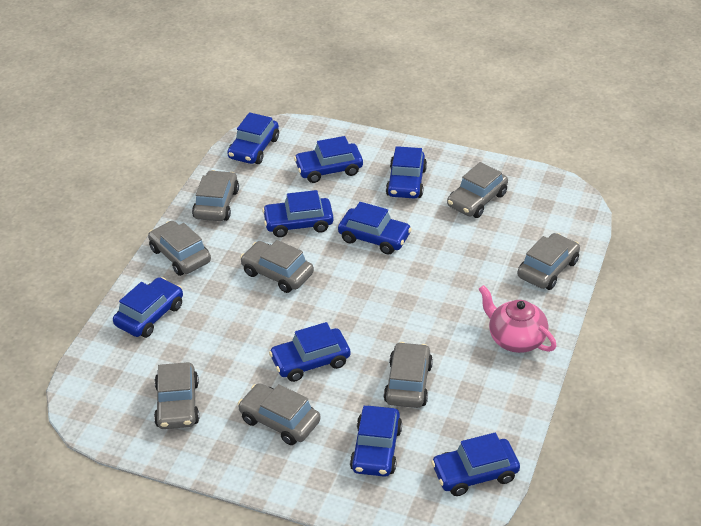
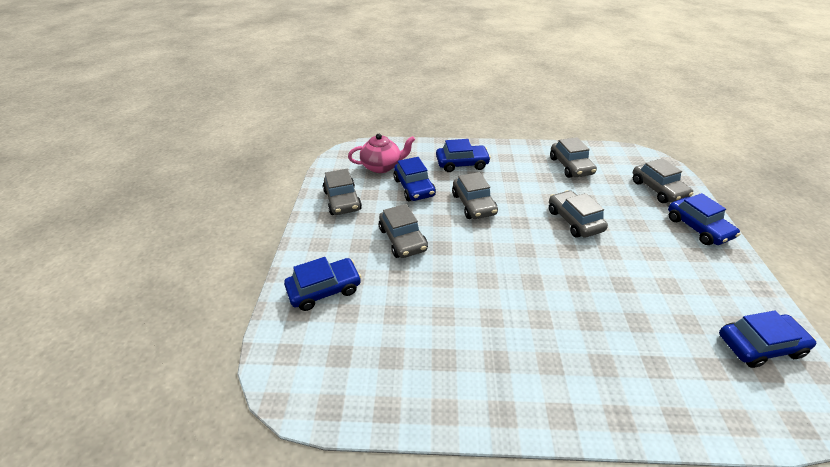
blue car: 9 -> 5
grey car: 8 -> 6

